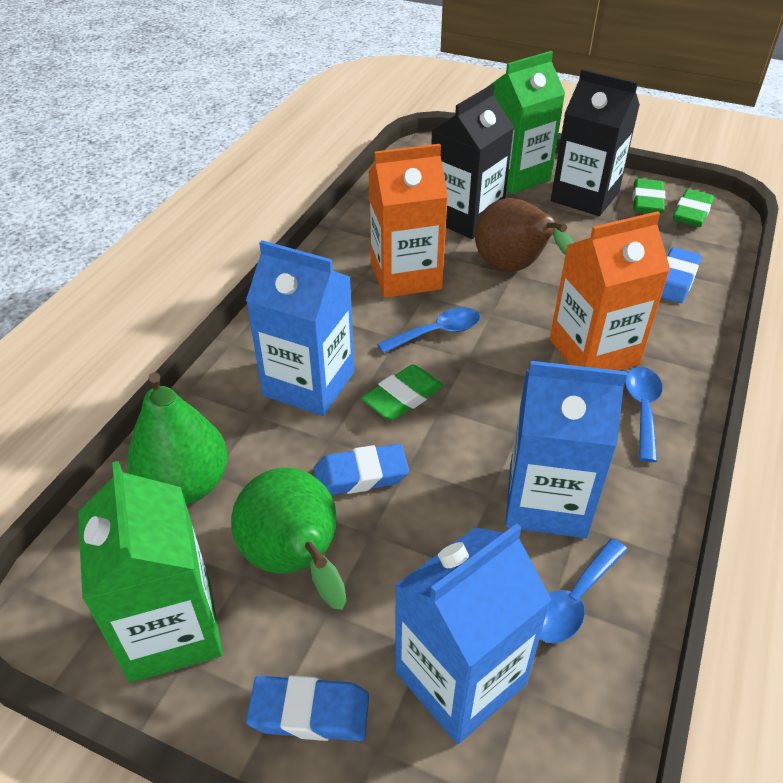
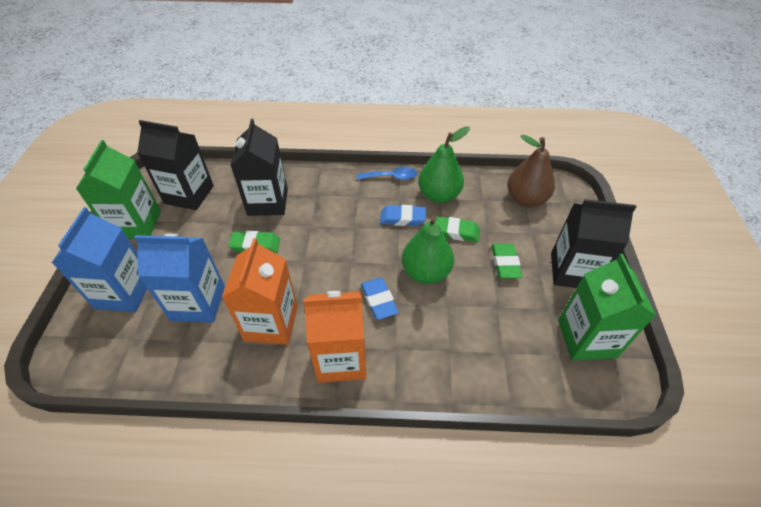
black carton: 2 -> 3
blue carton: 3 -> 2
blue eraser: 3 -> 2
blue spoon: 3 -> 1

